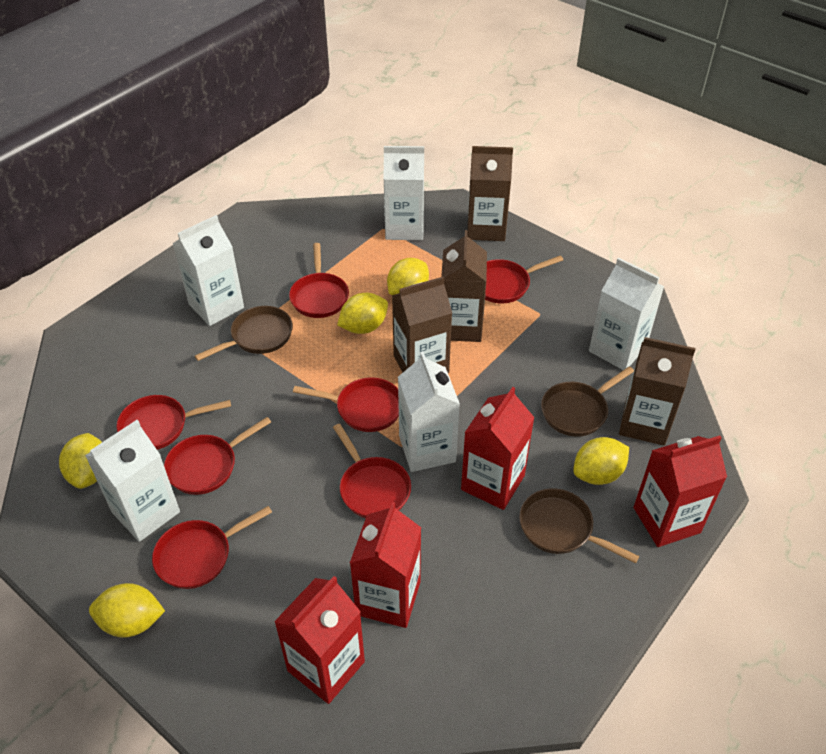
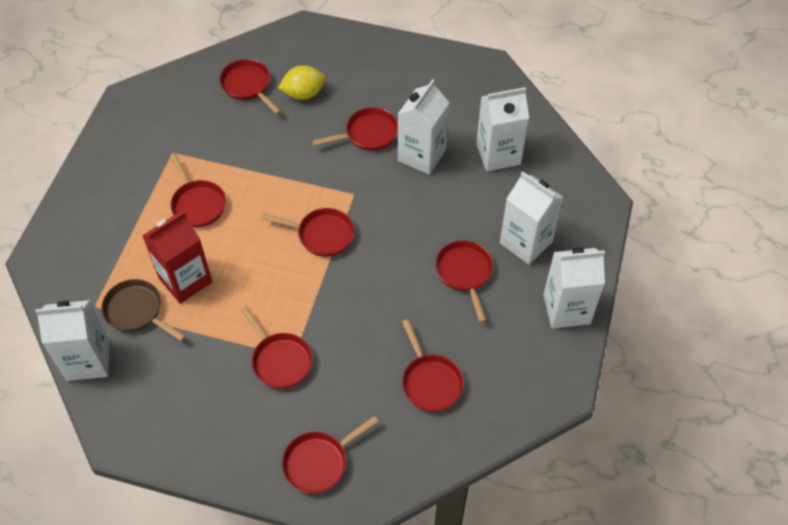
brown carton: 4 -> 0
brown pan: 3 -> 1
red carton: 4 -> 1
red pan: 7 -> 8
yellow lemon: 5 -> 1

